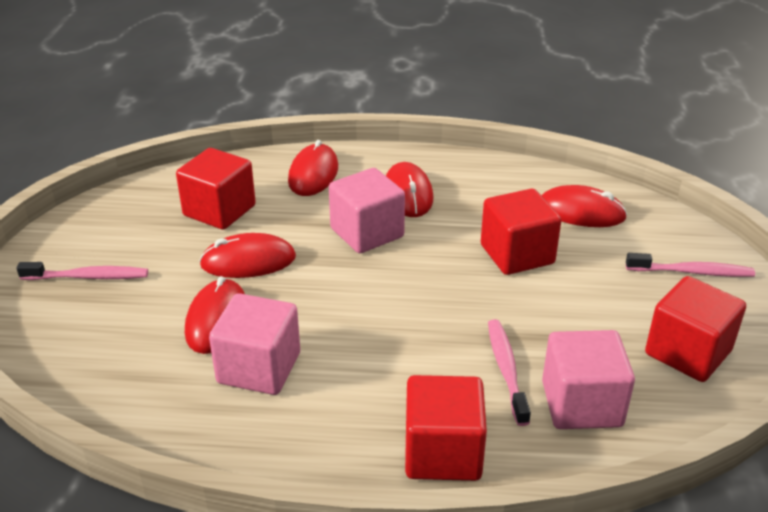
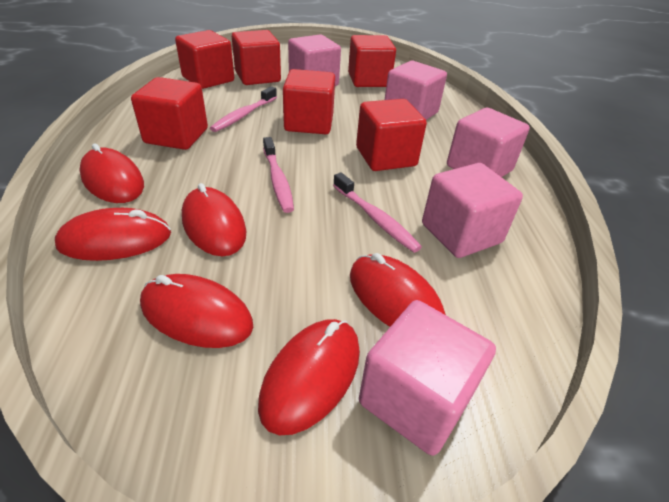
pink cube: 3 -> 5
red cube: 4 -> 6
red mouse: 5 -> 6

